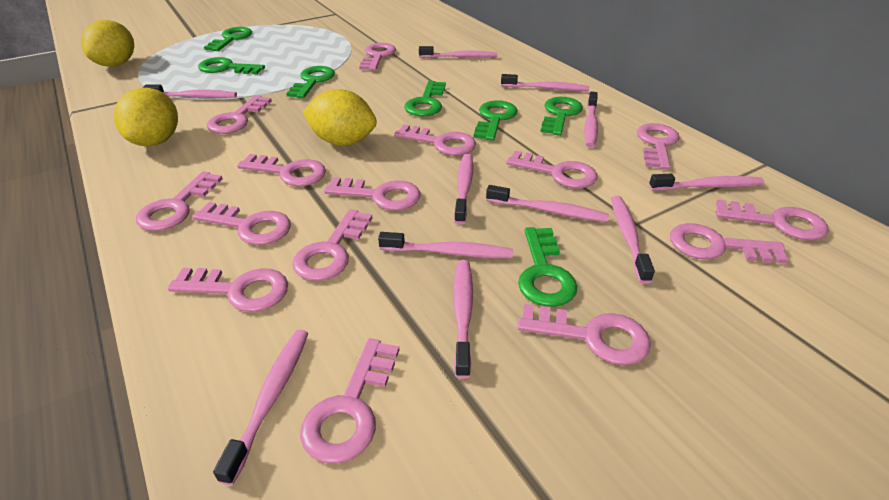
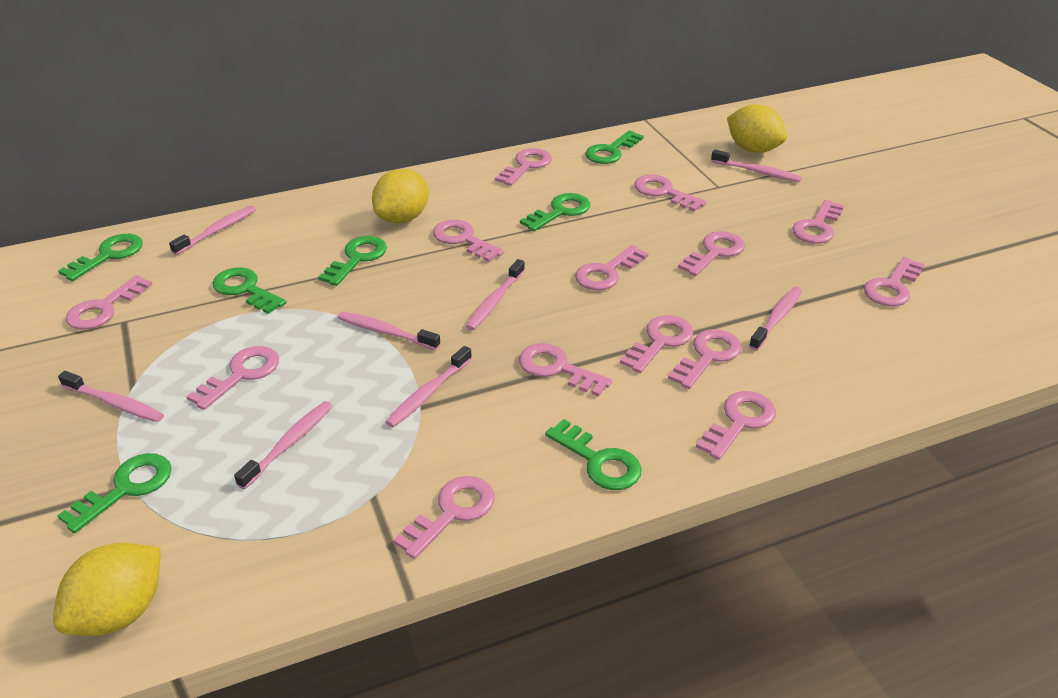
pink key: 15 -> 14
pink toothbrush: 11 -> 8

